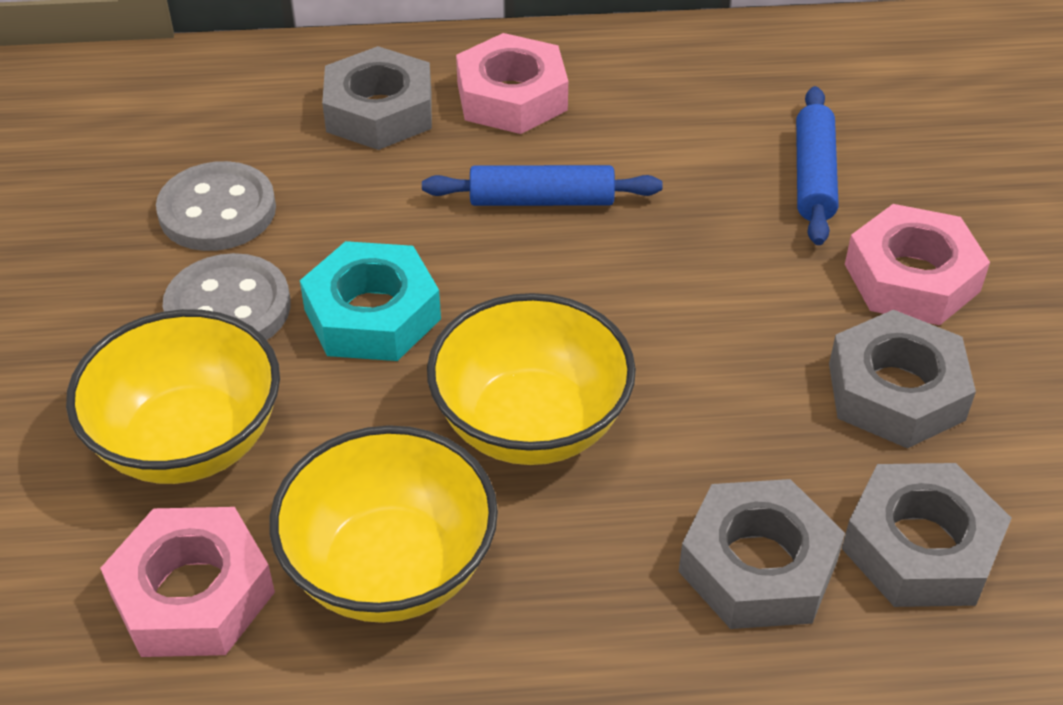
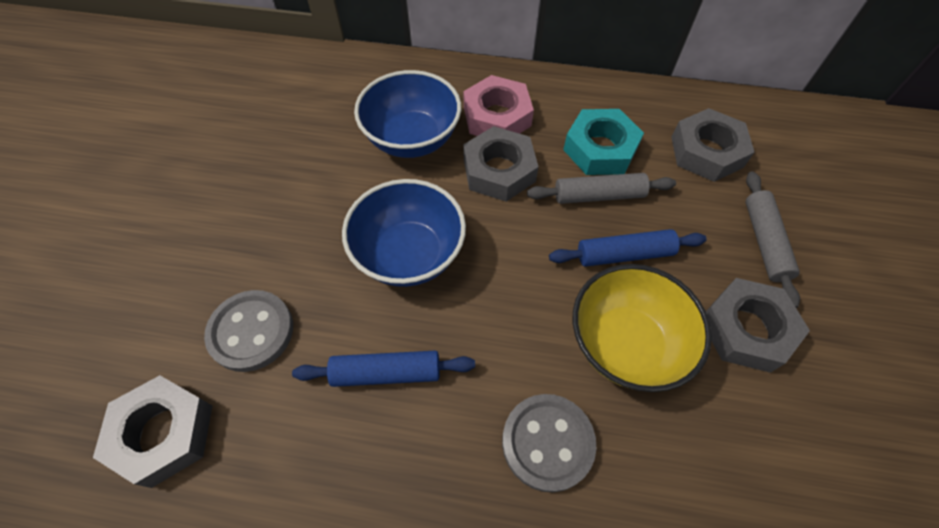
blue bowl: 0 -> 2
grey rolling pin: 0 -> 2
pink nut: 3 -> 1
yellow bowl: 3 -> 1

